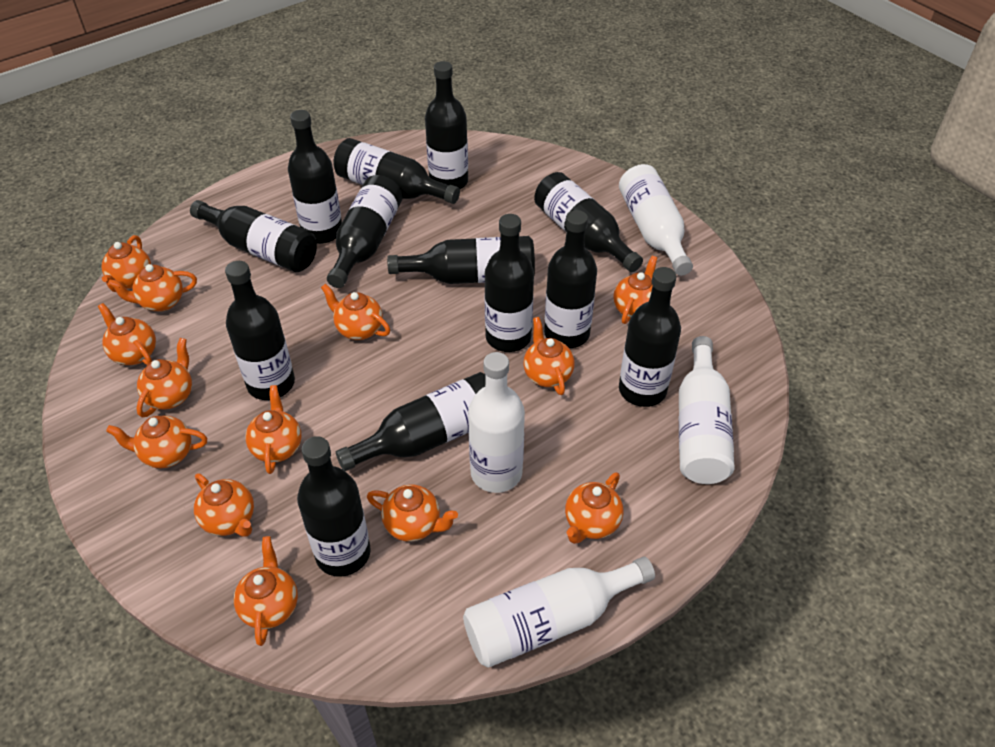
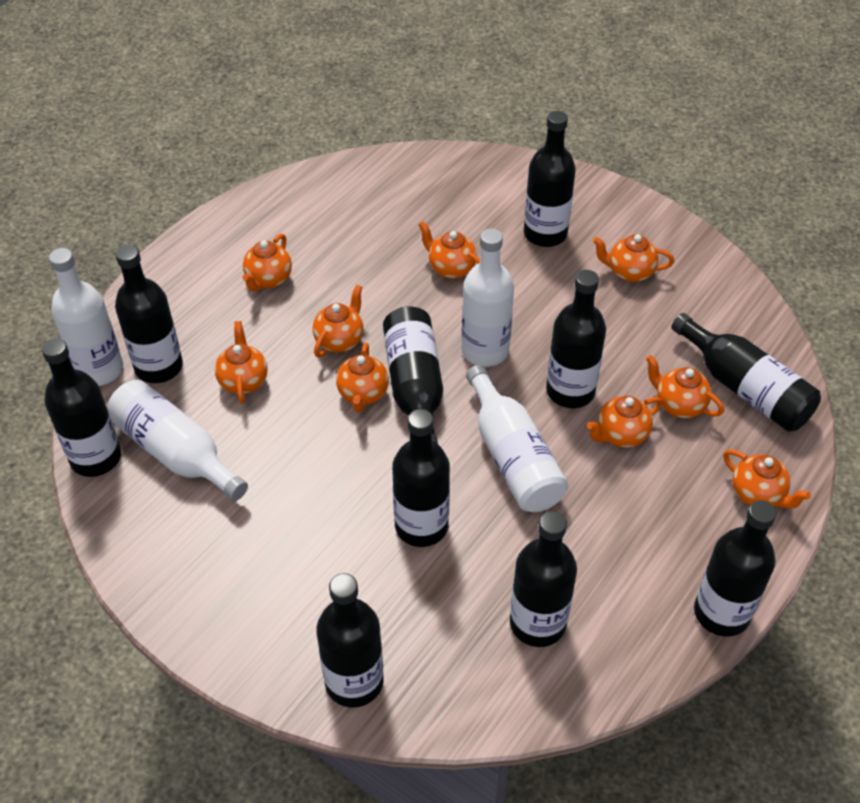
black bottle: 13 -> 10
orange teapot: 13 -> 9

